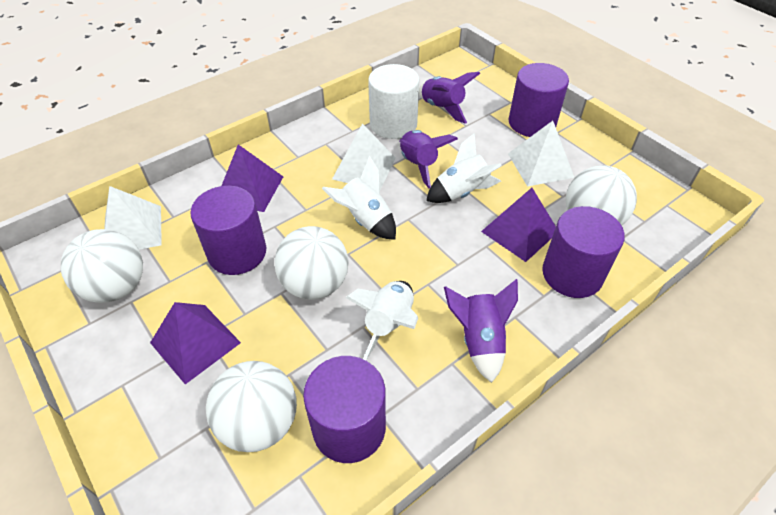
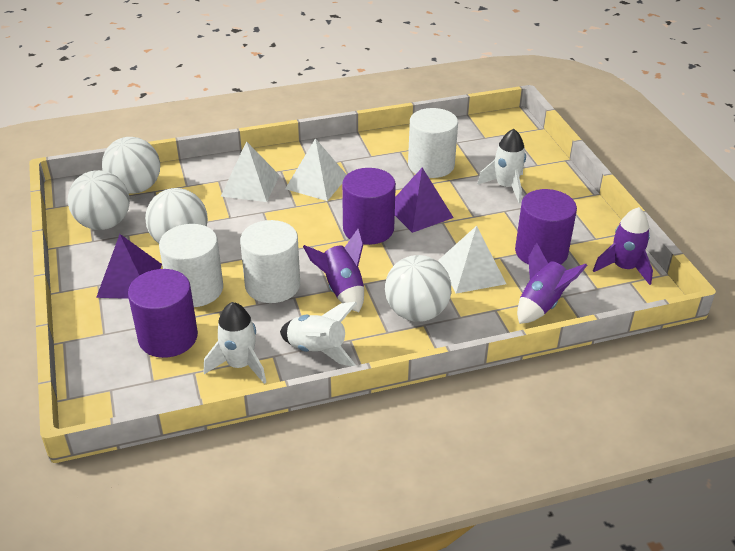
purple cylinder: 4 -> 3
purple pyramid: 3 -> 2
white cylinder: 1 -> 3

